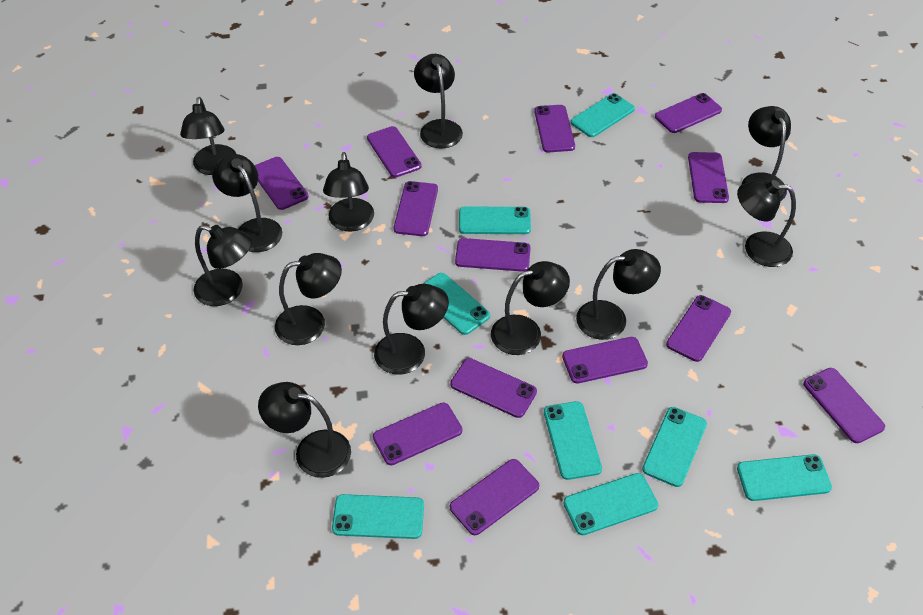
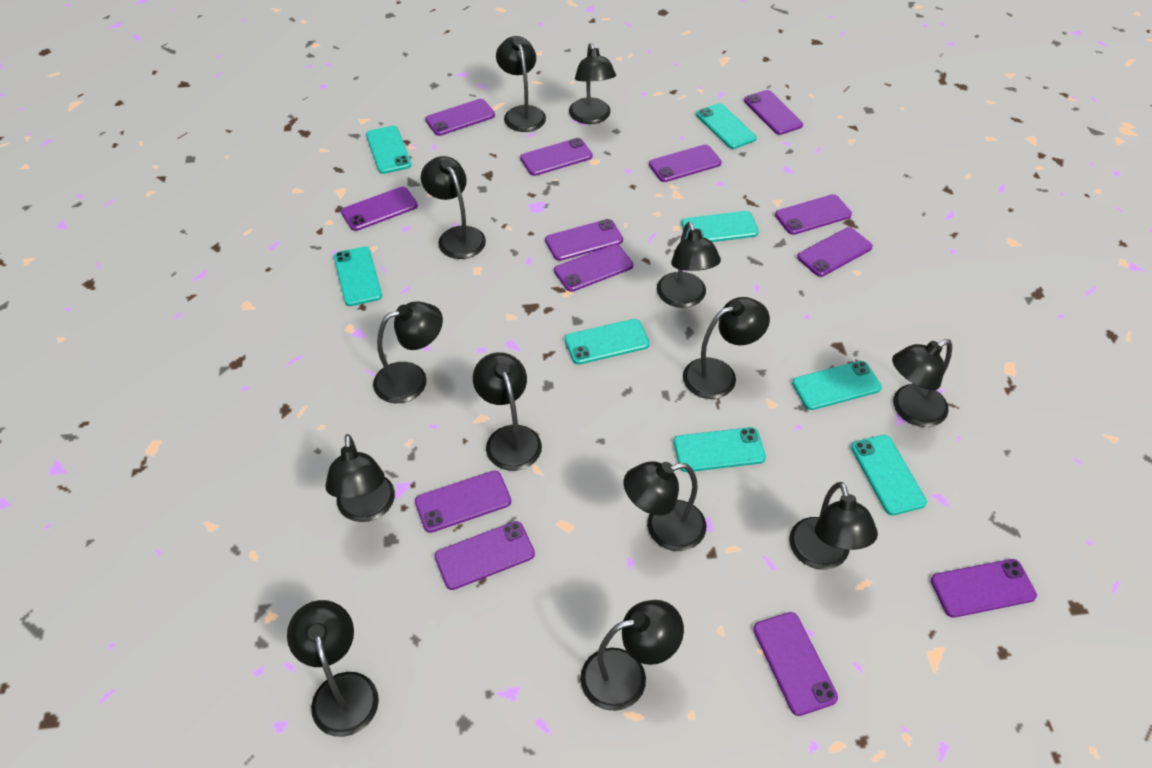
black lamp: 12 -> 13

